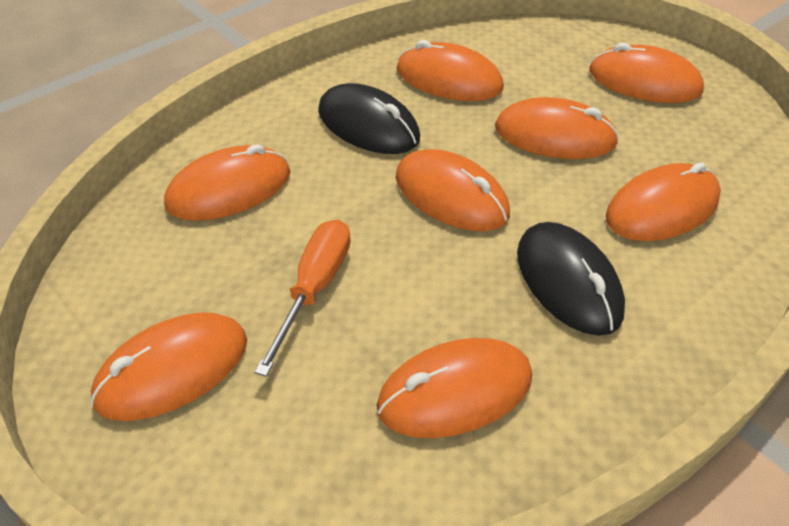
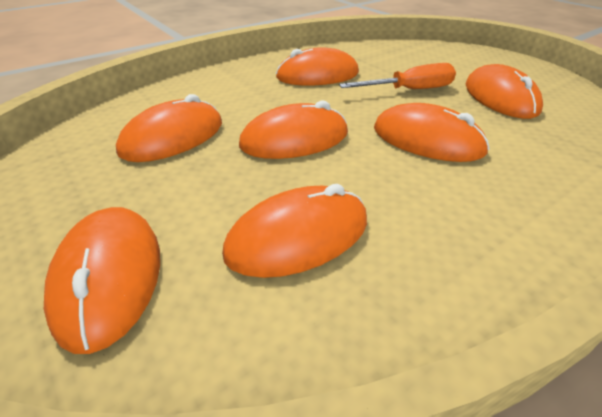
black mouse: 2 -> 0
orange mouse: 8 -> 7

